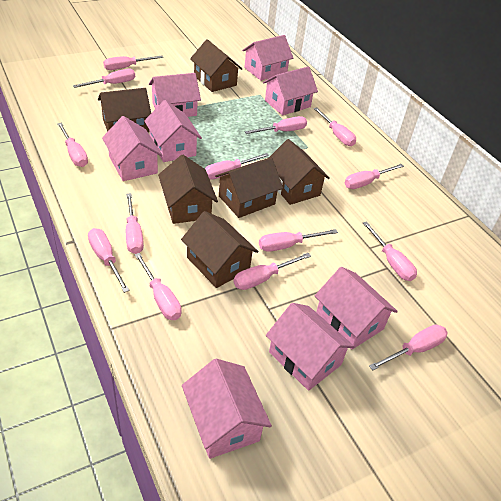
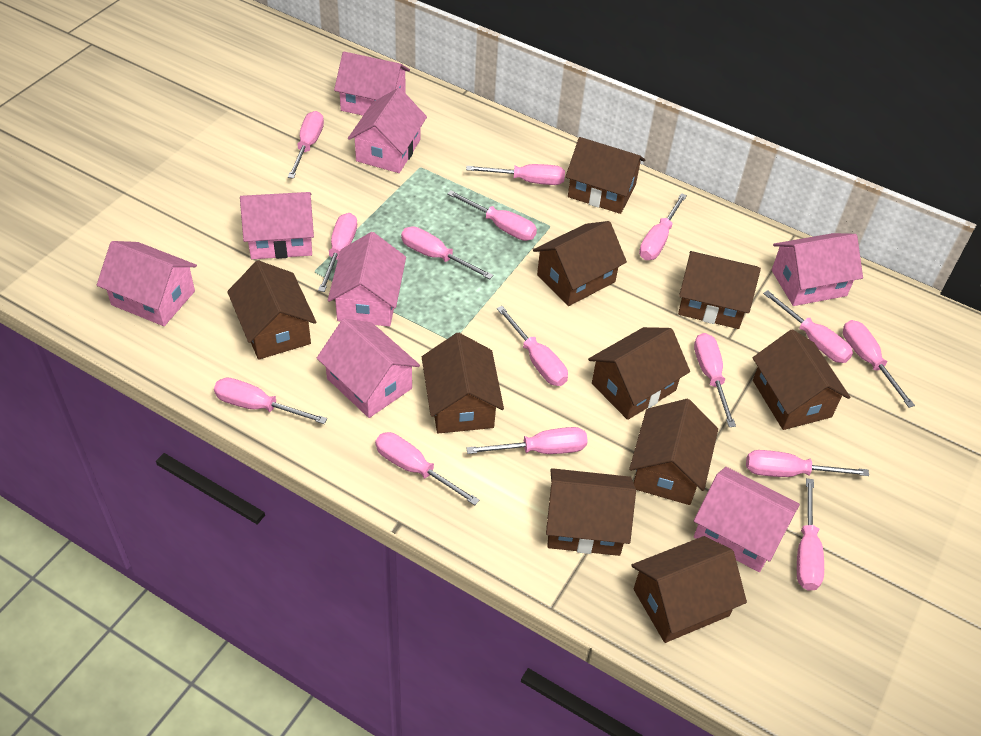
brown house: 6 -> 10
pink screwdriver: 14 -> 15

